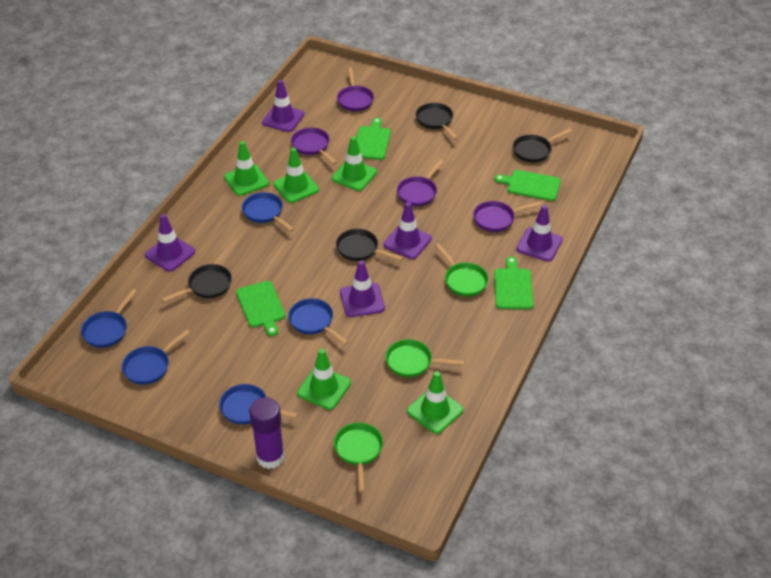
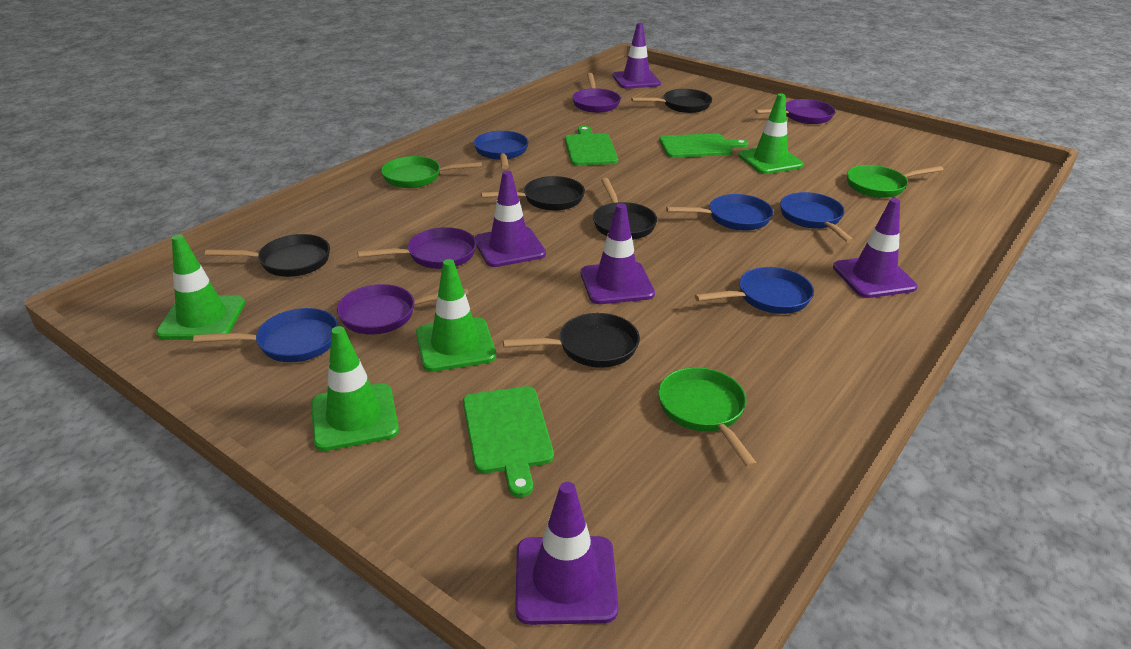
black pan: 4 -> 5
green cutting board: 4 -> 3
green traffic cone: 5 -> 4
purple glue stick: 1 -> 0

